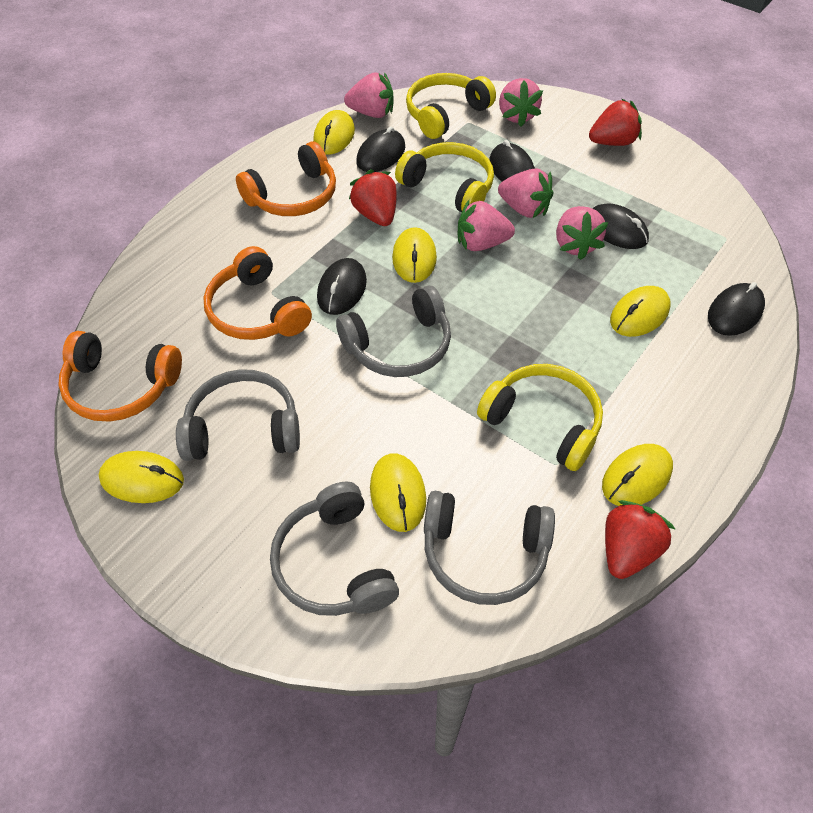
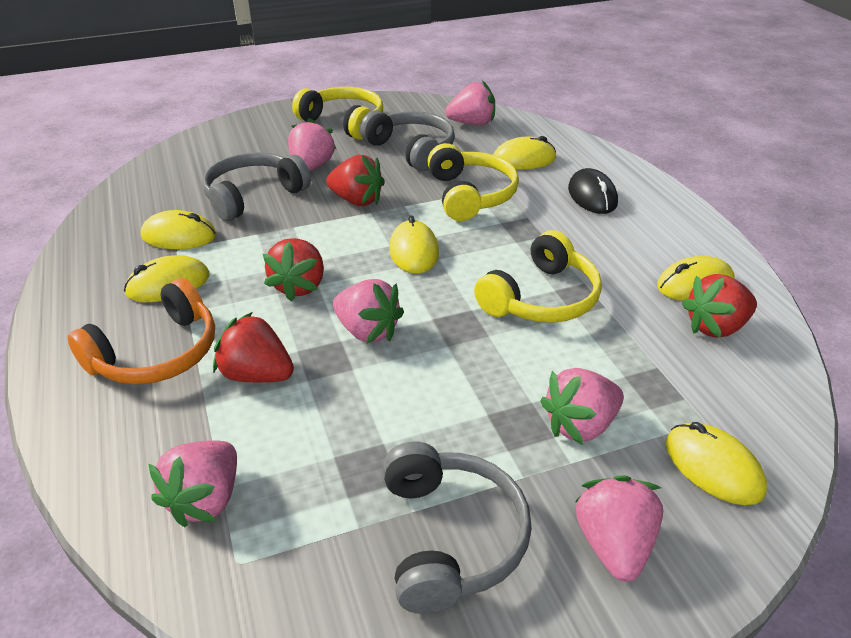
black mouse: 5 -> 1
grey headphones: 4 -> 3
orange headphones: 3 -> 1
pink strawberry: 5 -> 6
red strawberry: 3 -> 4

